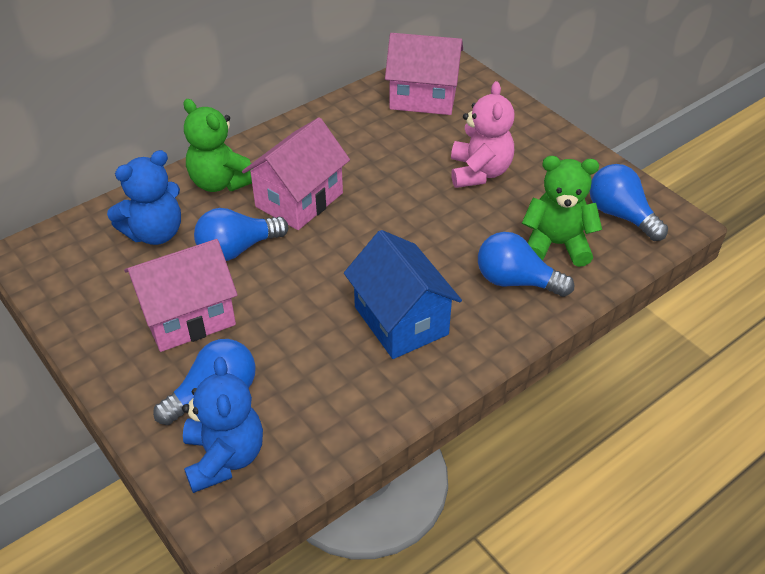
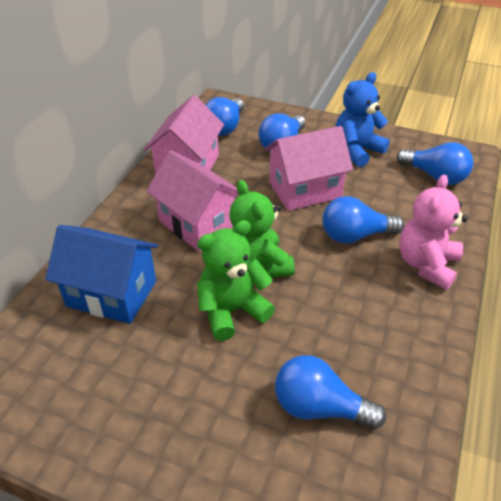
blue light bulb: 4 -> 5
blue teddy bear: 2 -> 1

